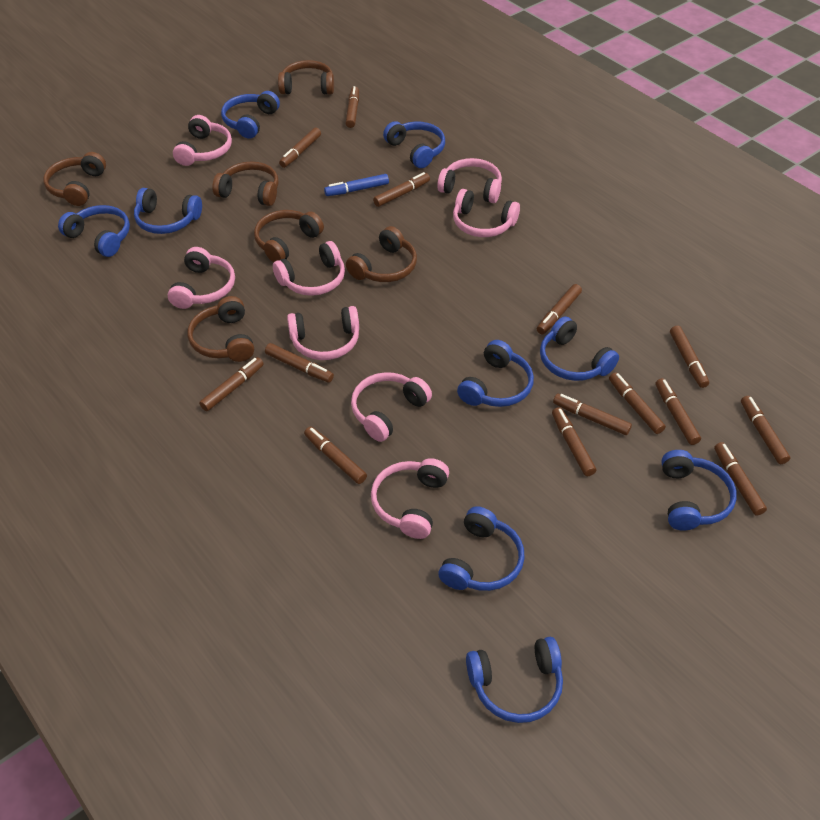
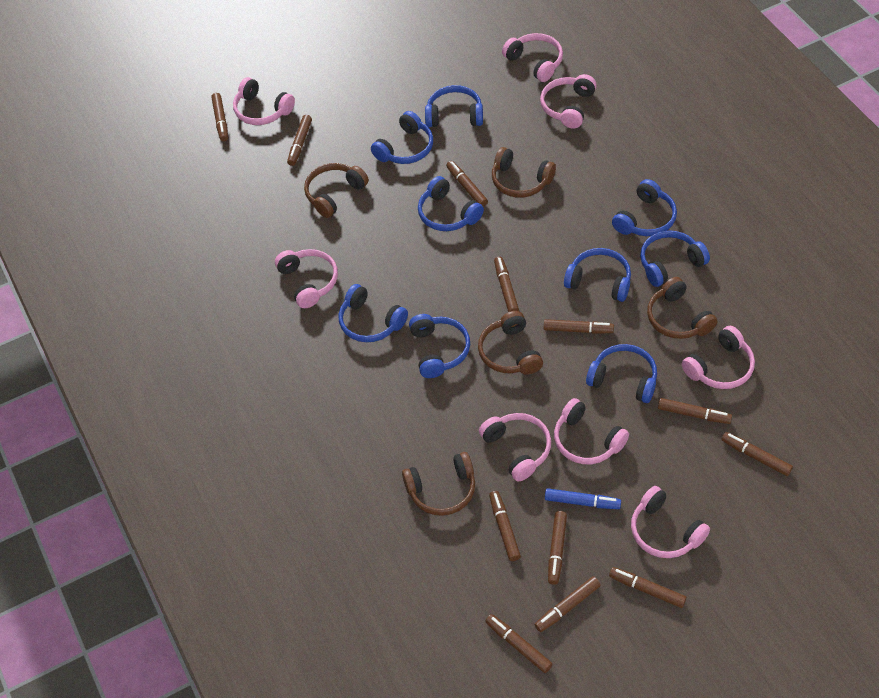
brown headphones: 6 -> 5
brown marker: 14 -> 12

